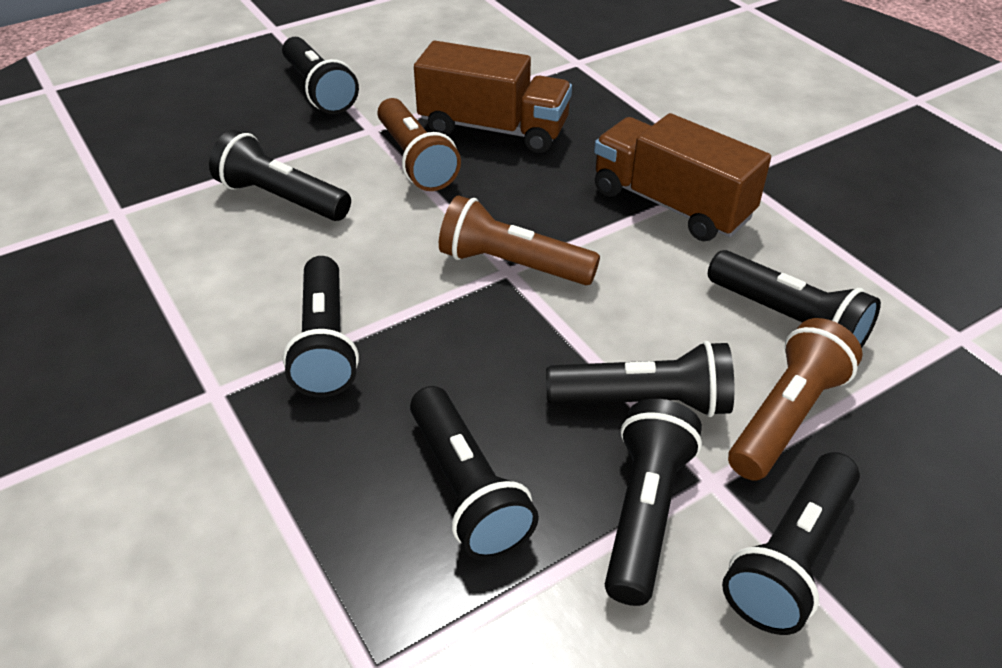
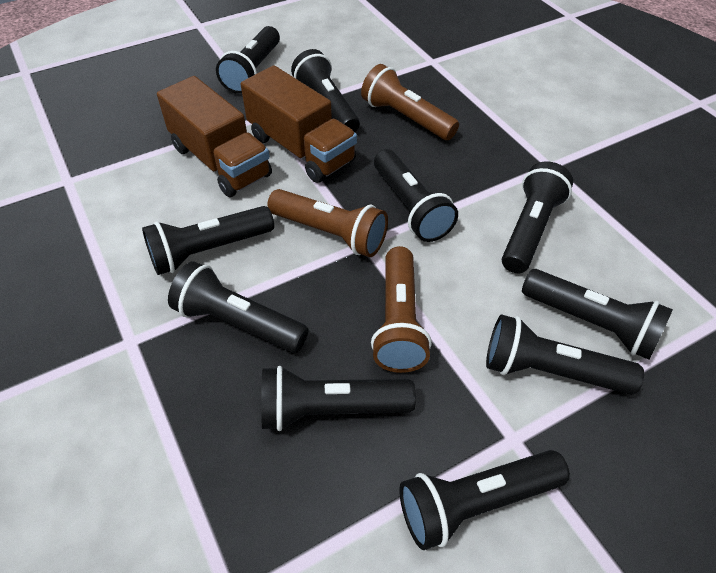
black flashlight: 8 -> 10

